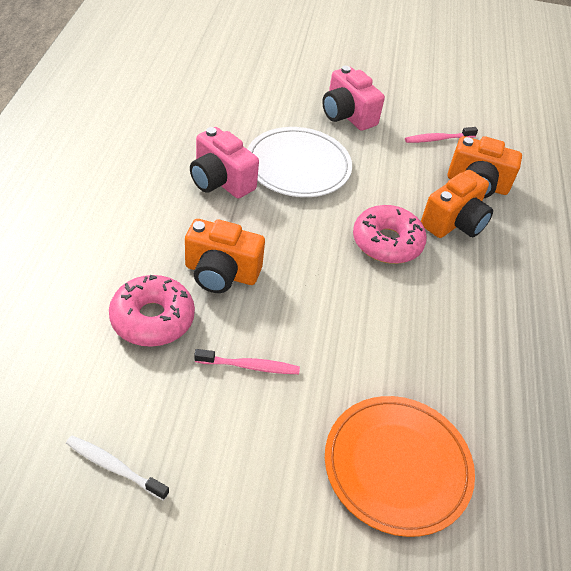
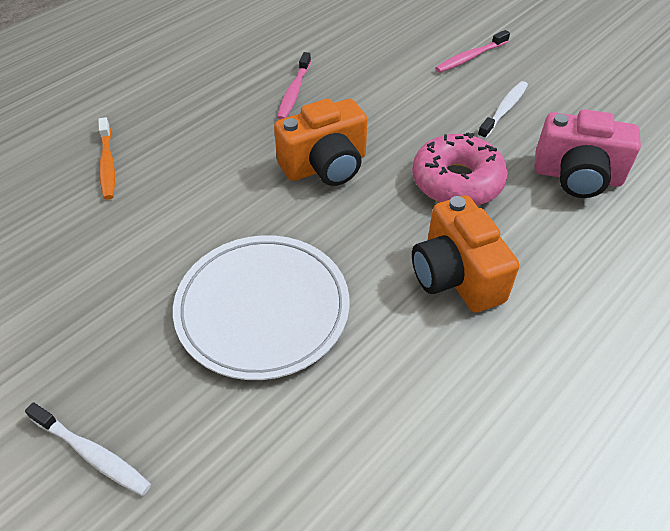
orange camera: 3 -> 2
orange plate: 1 -> 0
orange toothbrush: 0 -> 1
pink camera: 2 -> 1
pink donut: 2 -> 1
white toothbrush: 1 -> 2

